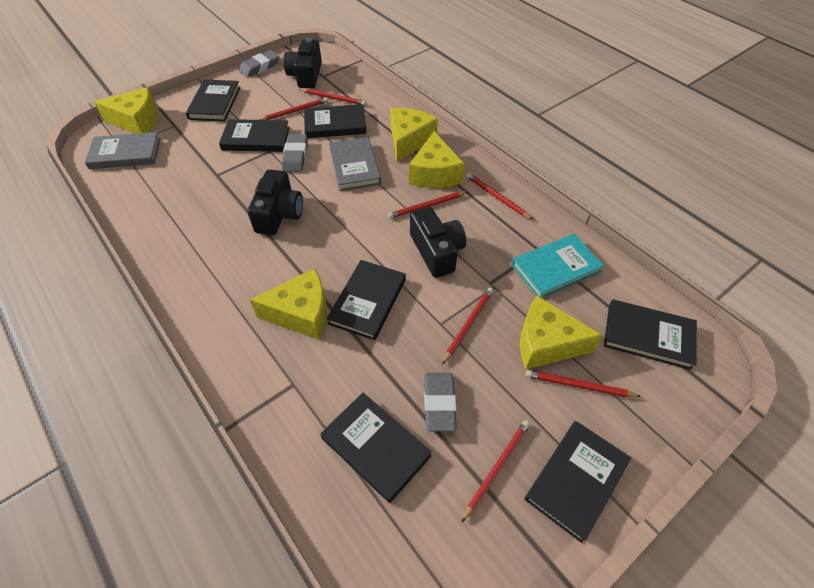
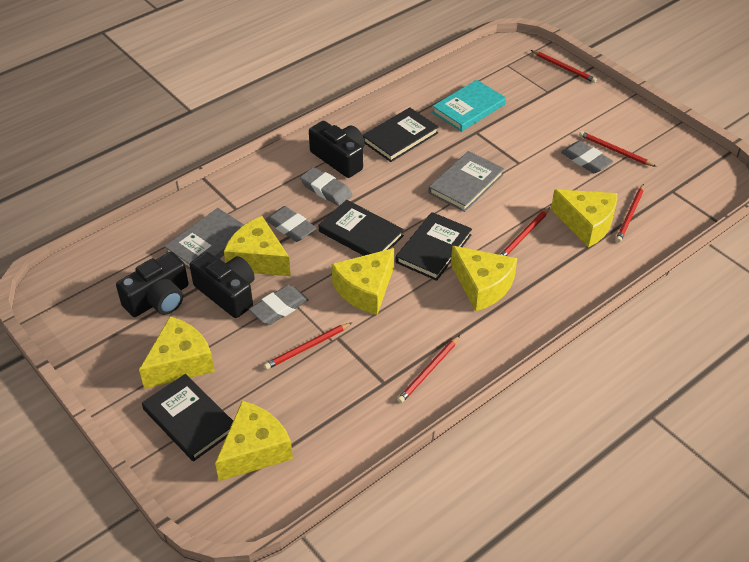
black book: 7 -> 4
grey eraser: 3 -> 4
red pencil: 7 -> 6
yellow cheese: 5 -> 6

